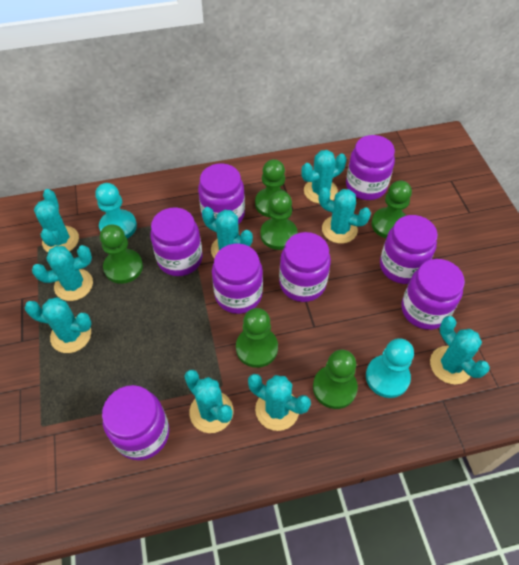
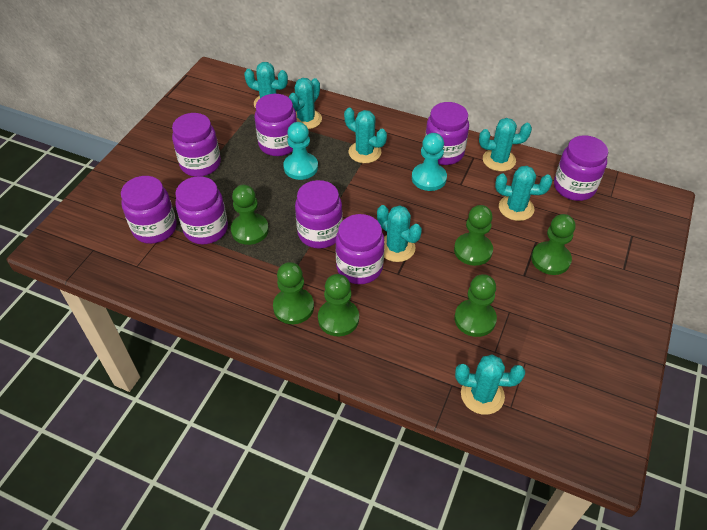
turquoise cactus: 9 -> 7

